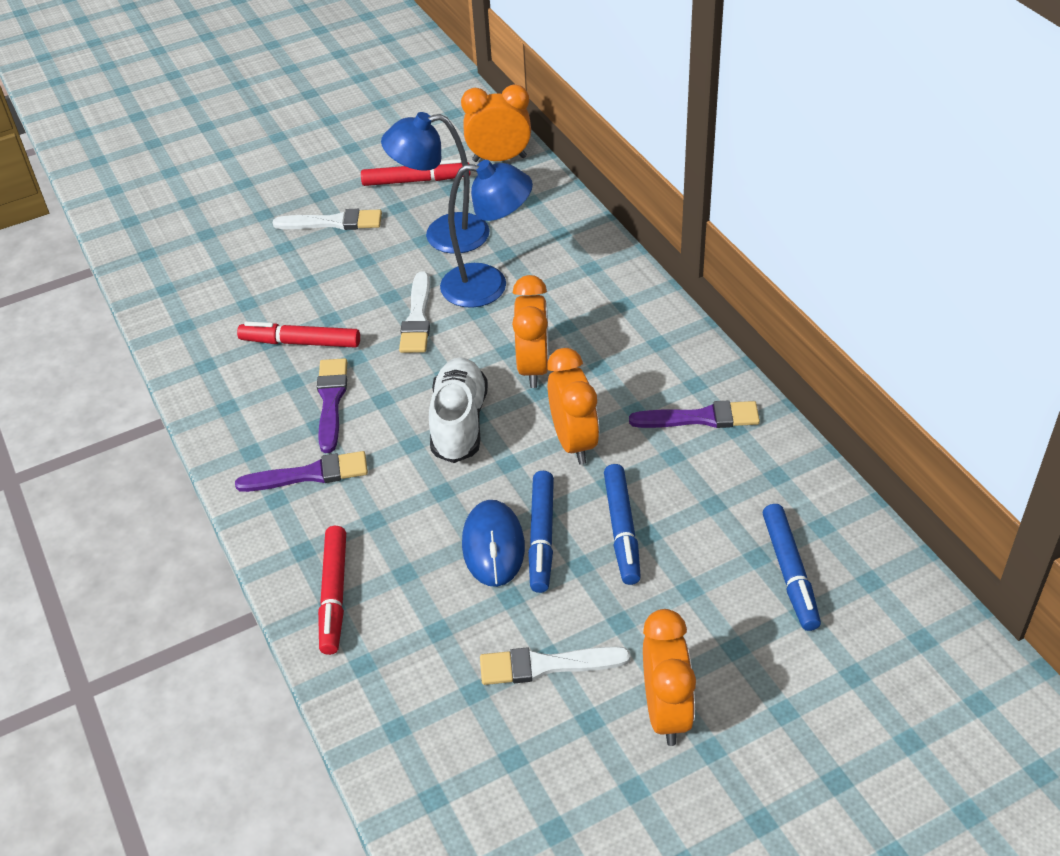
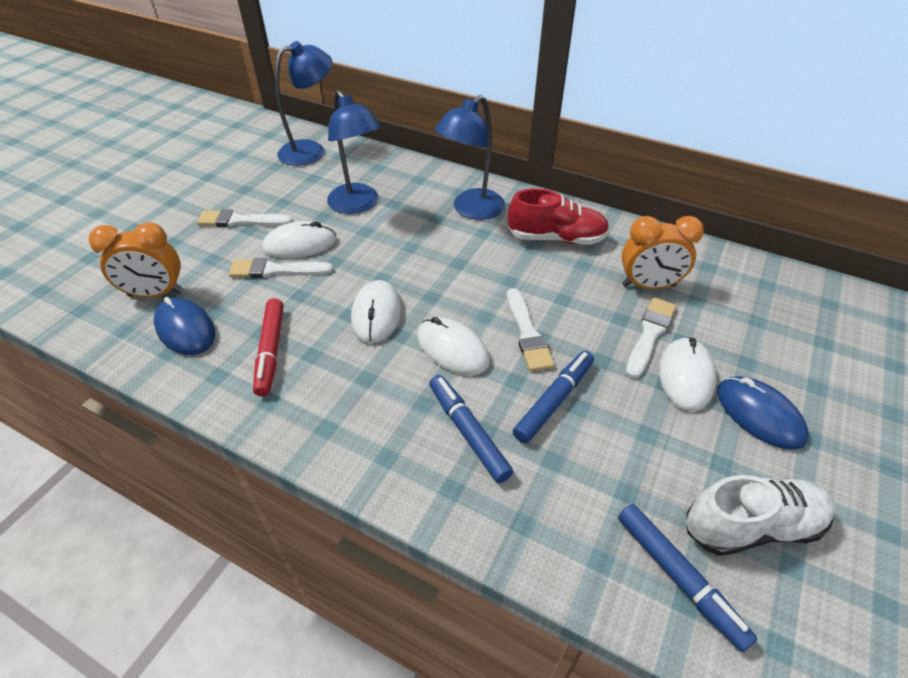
blue lamp: 2 -> 3
blue mouse: 1 -> 2
orange clock: 4 -> 2
purple brush: 3 -> 0
red marker: 3 -> 1
red shoe: 0 -> 1
white brush: 3 -> 4
white mouse: 0 -> 4

